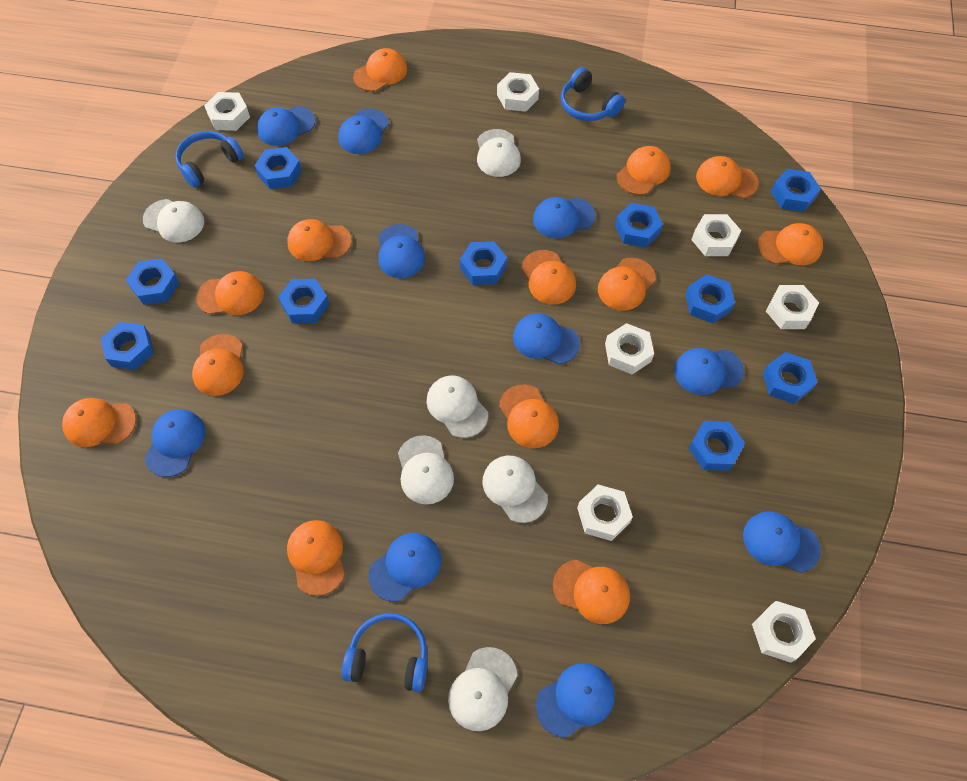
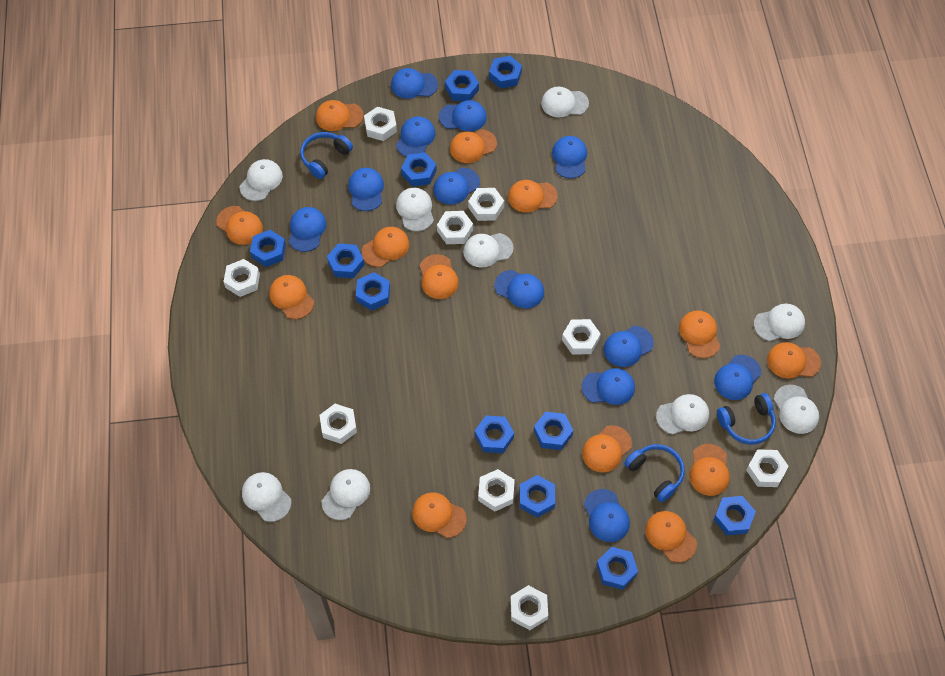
blue cap: 10 -> 12
blue nut: 10 -> 11
white cap: 6 -> 9
white nut: 7 -> 9

